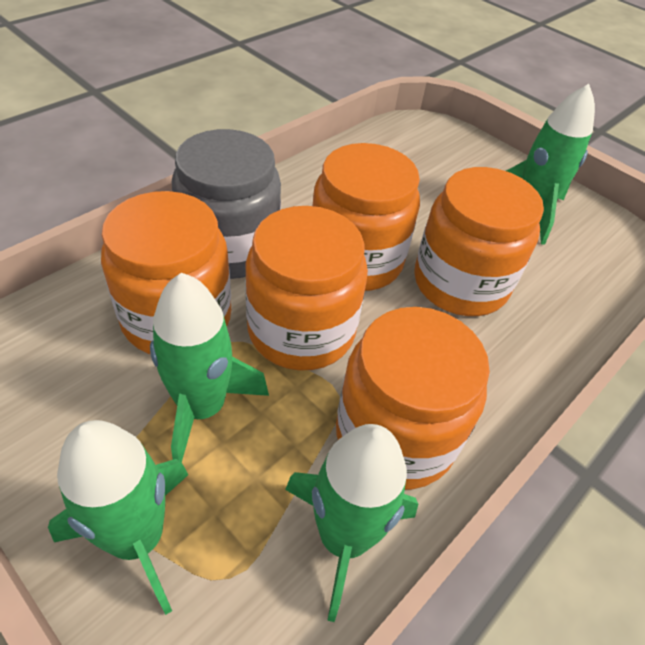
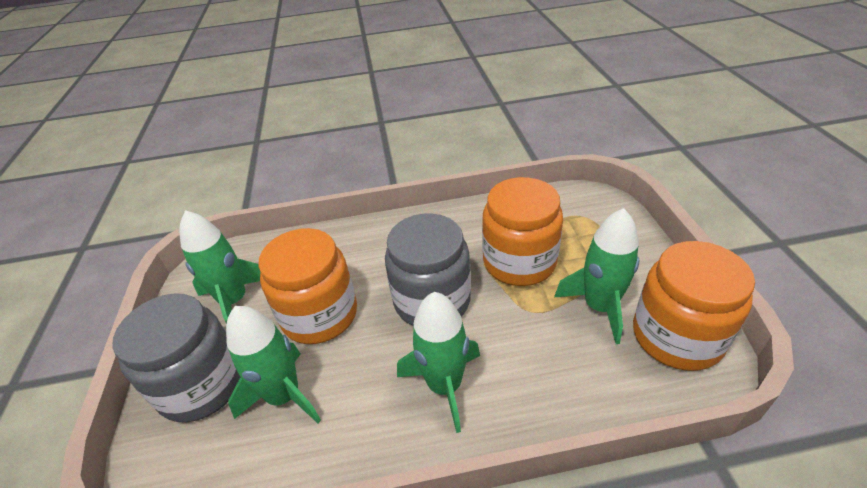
grey jar: 1 -> 2
orange jar: 5 -> 3

